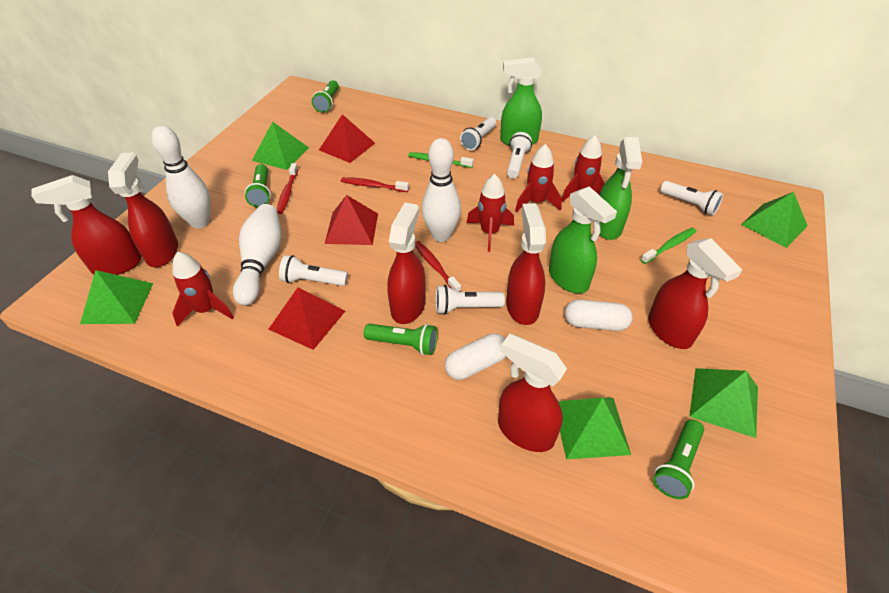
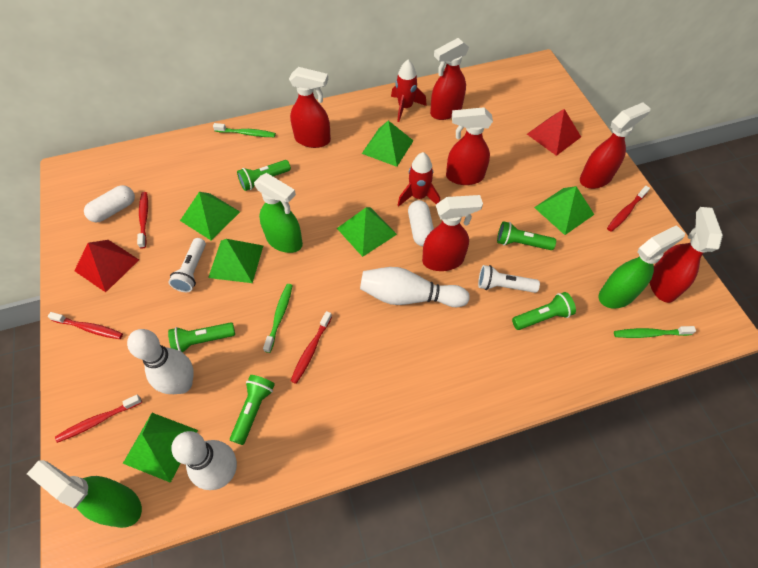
green flashlight: 4 -> 5
green pyramid: 5 -> 6
green toothbrush: 2 -> 3
red pyramid: 3 -> 2
red rocket: 4 -> 2
red toothbrush: 3 -> 5
white flashlight: 5 -> 2

